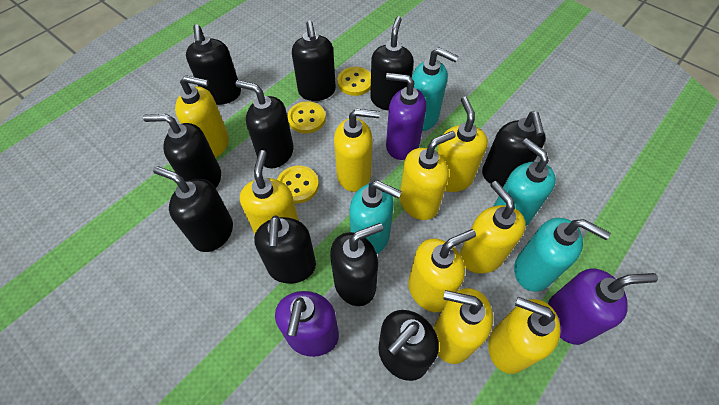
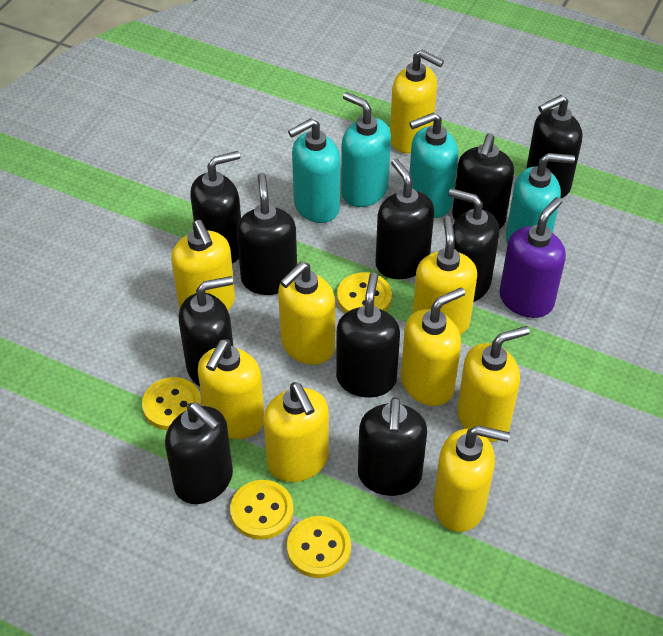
purple soap dispenser: 3 -> 1
yellow button: 3 -> 4

